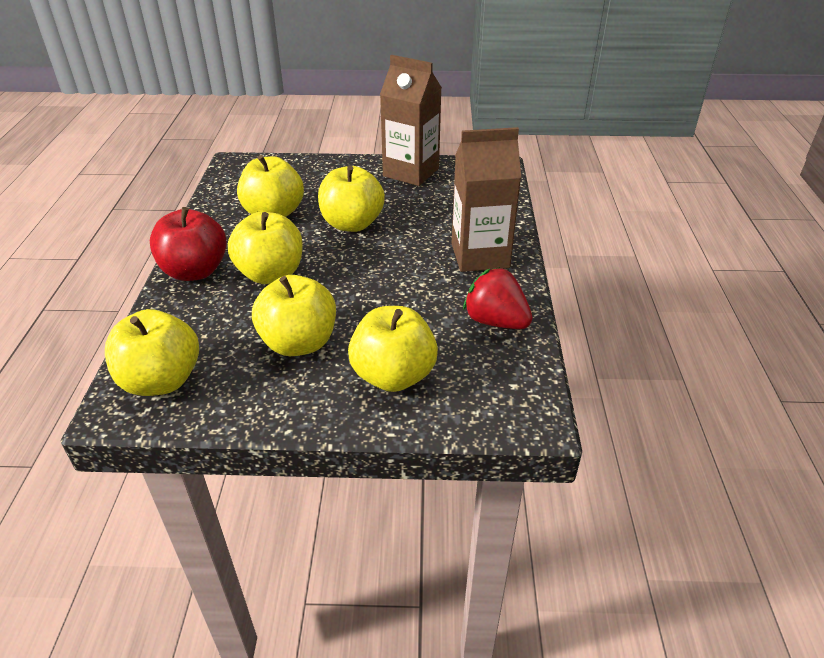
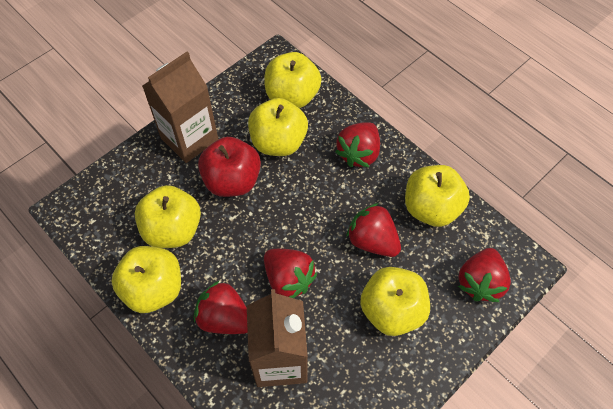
red strawberry: 1 -> 5

